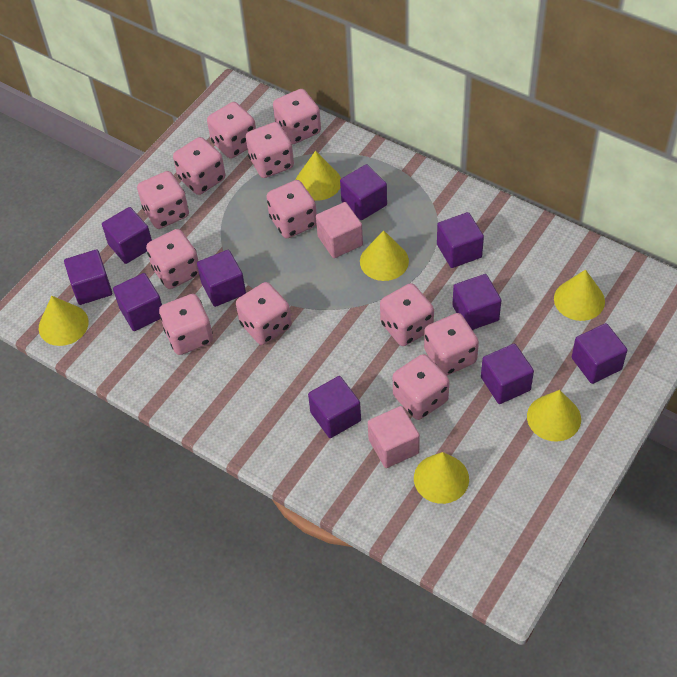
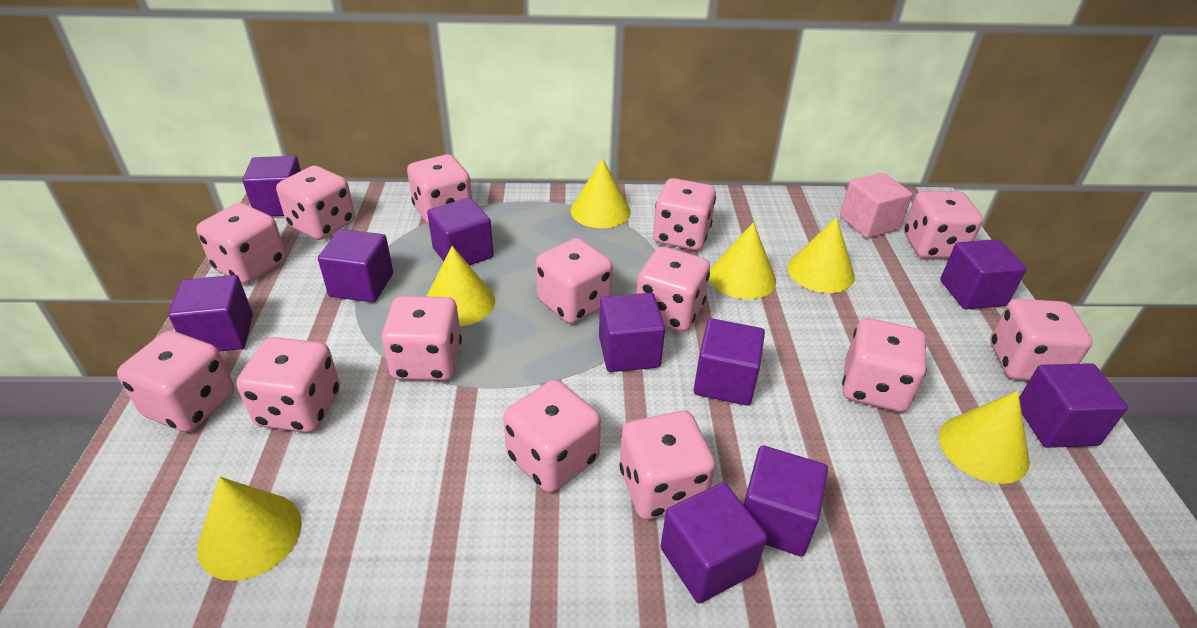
pink cube: 2 -> 1
pink dice: 12 -> 14

